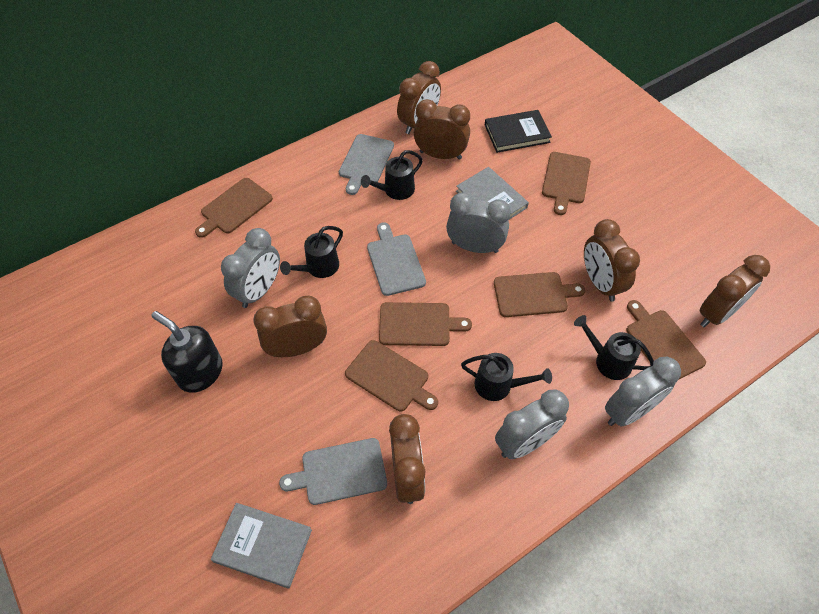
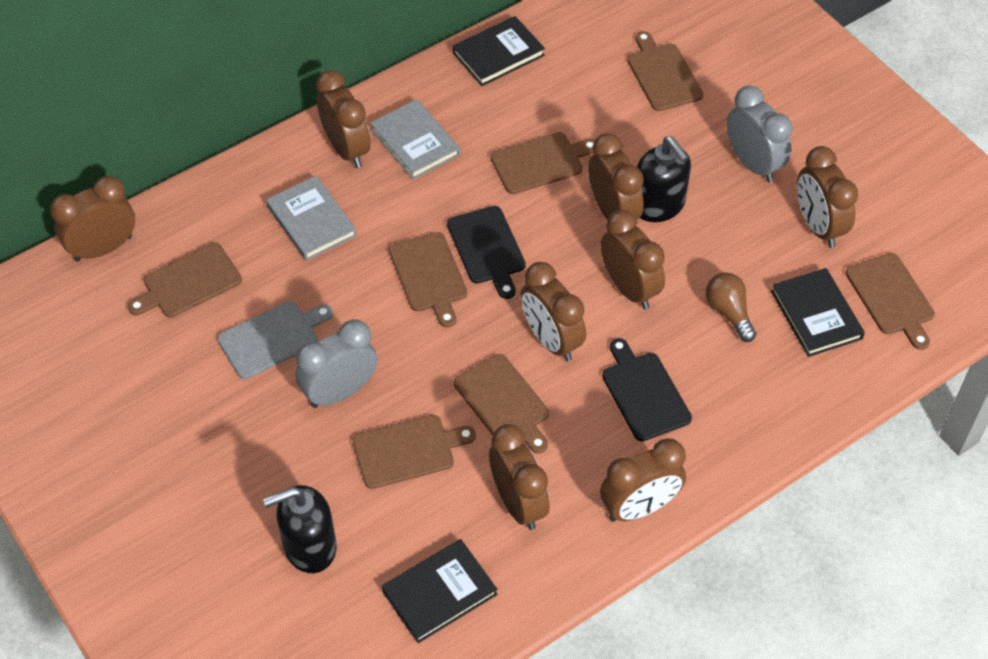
black book: 1 -> 3
black cutting board: 0 -> 2
black soap dispenser: 1 -> 2
black watering can: 4 -> 0
brown clock: 6 -> 8
brown cutting board: 6 -> 7
brown light bulb: 0 -> 1
grey clock: 4 -> 2
grey cutting board: 3 -> 1

